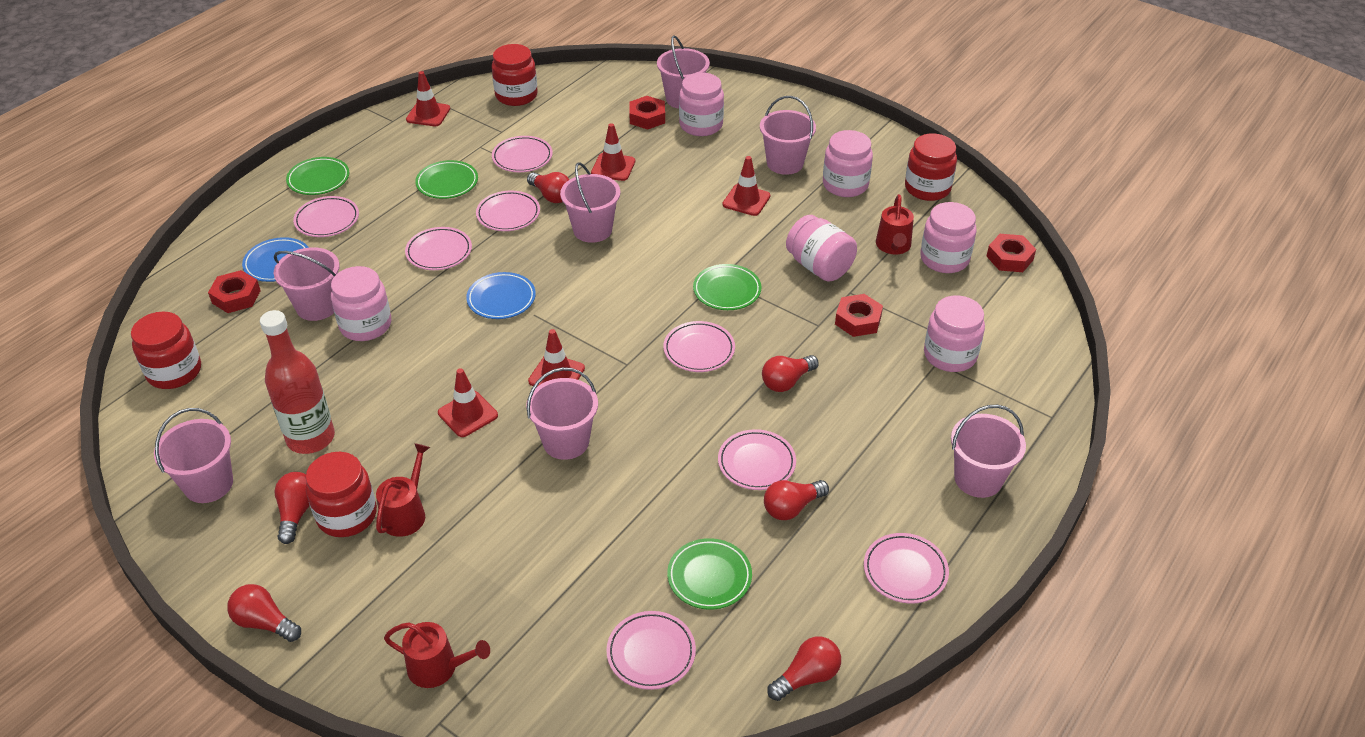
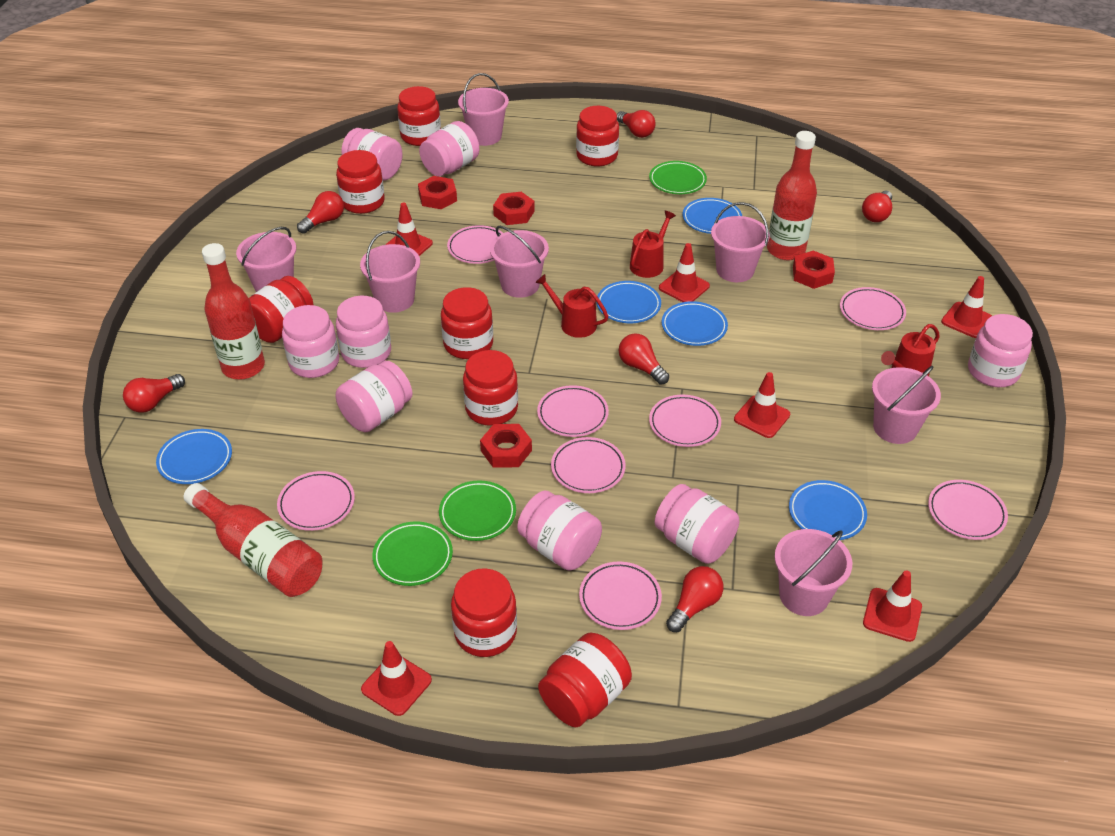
blue plate: 2 -> 5
green plate: 4 -> 3
pink jar: 6 -> 8
red bottle: 1 -> 3
red jar: 4 -> 8
red traffic cone: 5 -> 6

